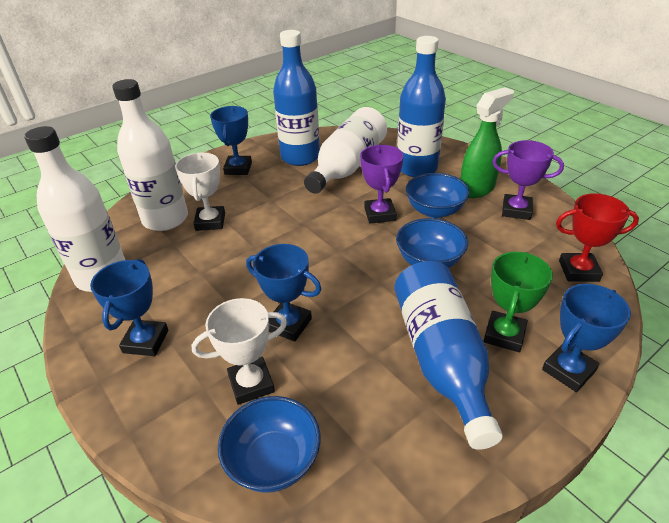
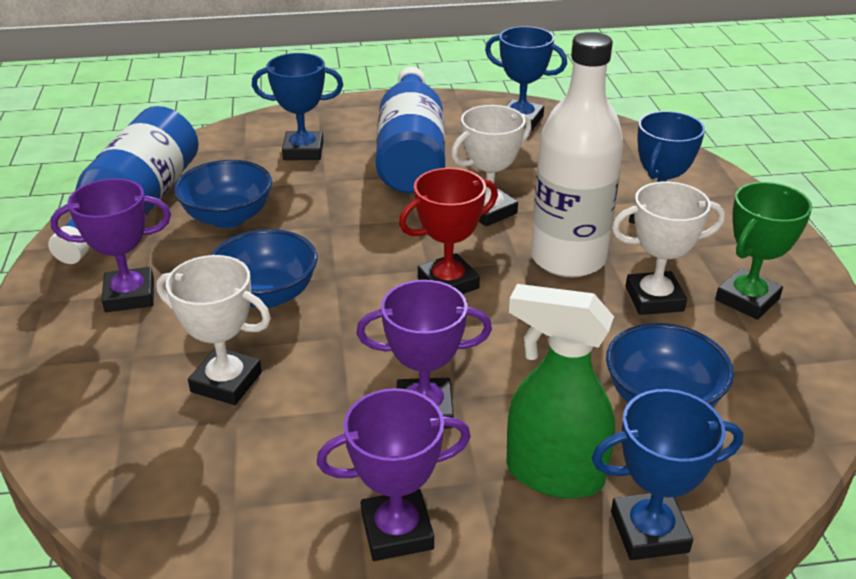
blue bottle: 3 -> 2
purple trophy: 2 -> 3
white bottle: 3 -> 1
white trophy: 2 -> 3

